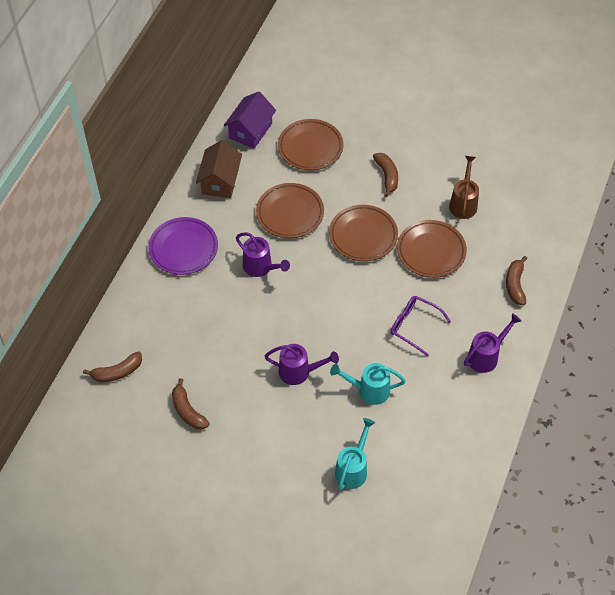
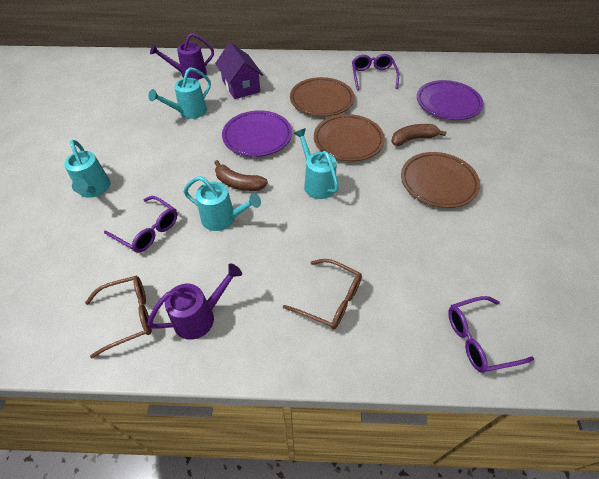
brown banana: 4 -> 2
brown glasses: 0 -> 2
brown house: 1 -> 0
brown plate: 4 -> 3
brown watering can: 1 -> 0
purple glasses: 1 -> 3
purple plate: 1 -> 2
purple watering can: 3 -> 2
turquoise watering can: 2 -> 4

